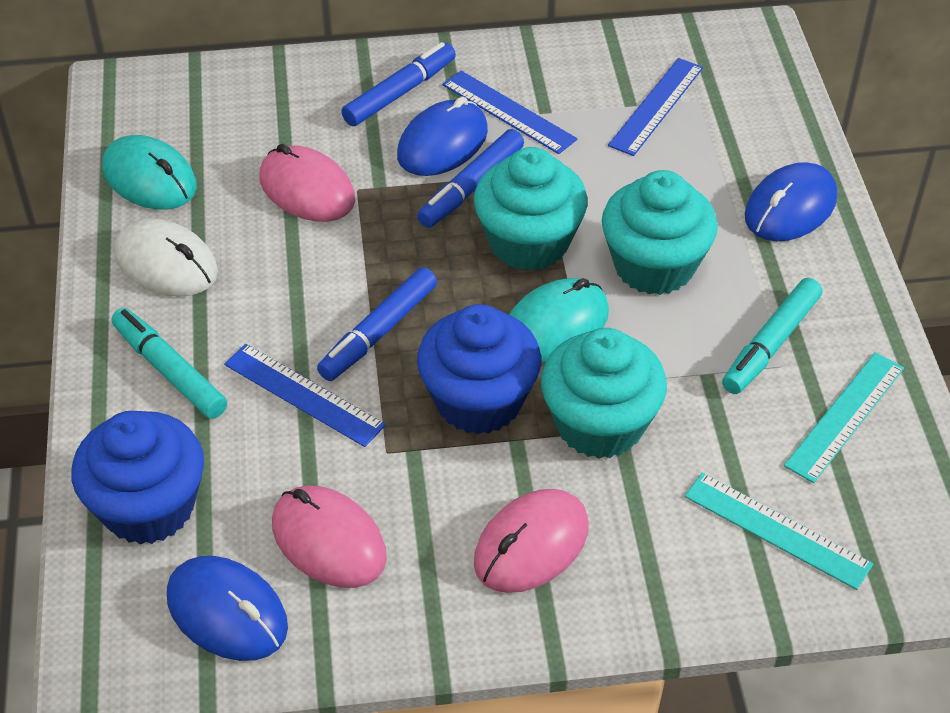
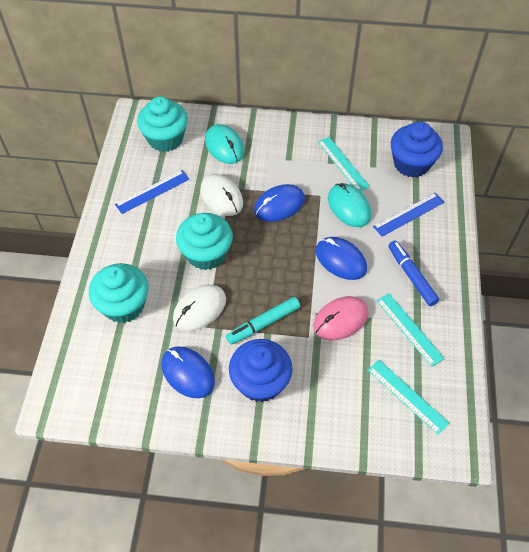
blue marker: 3 -> 1
blue ruler: 3 -> 2
pink mouse: 3 -> 1
turquoise marker: 2 -> 1
turquoise ruler: 2 -> 3
white mouse: 1 -> 2

